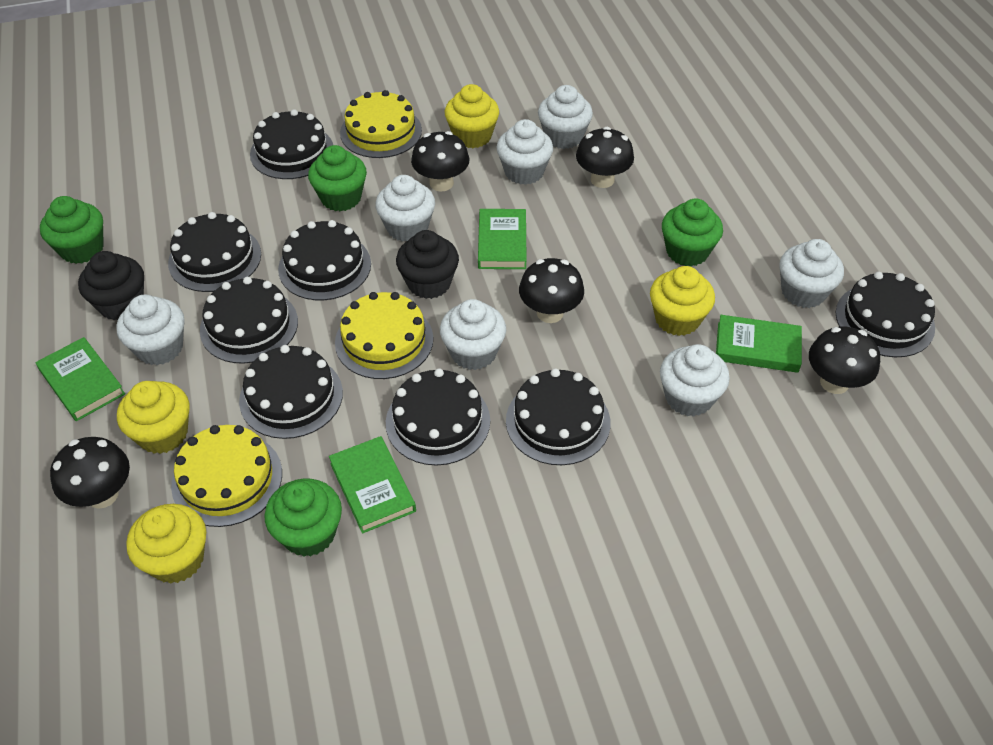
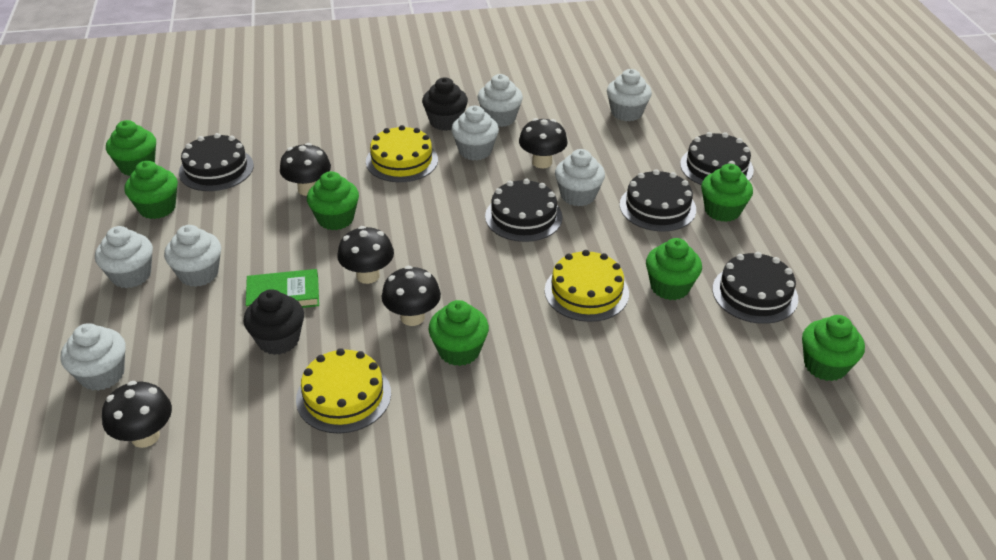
black cake: 8 -> 5
green book: 4 -> 1
green cupcake: 4 -> 7
yellow cupcake: 4 -> 0

